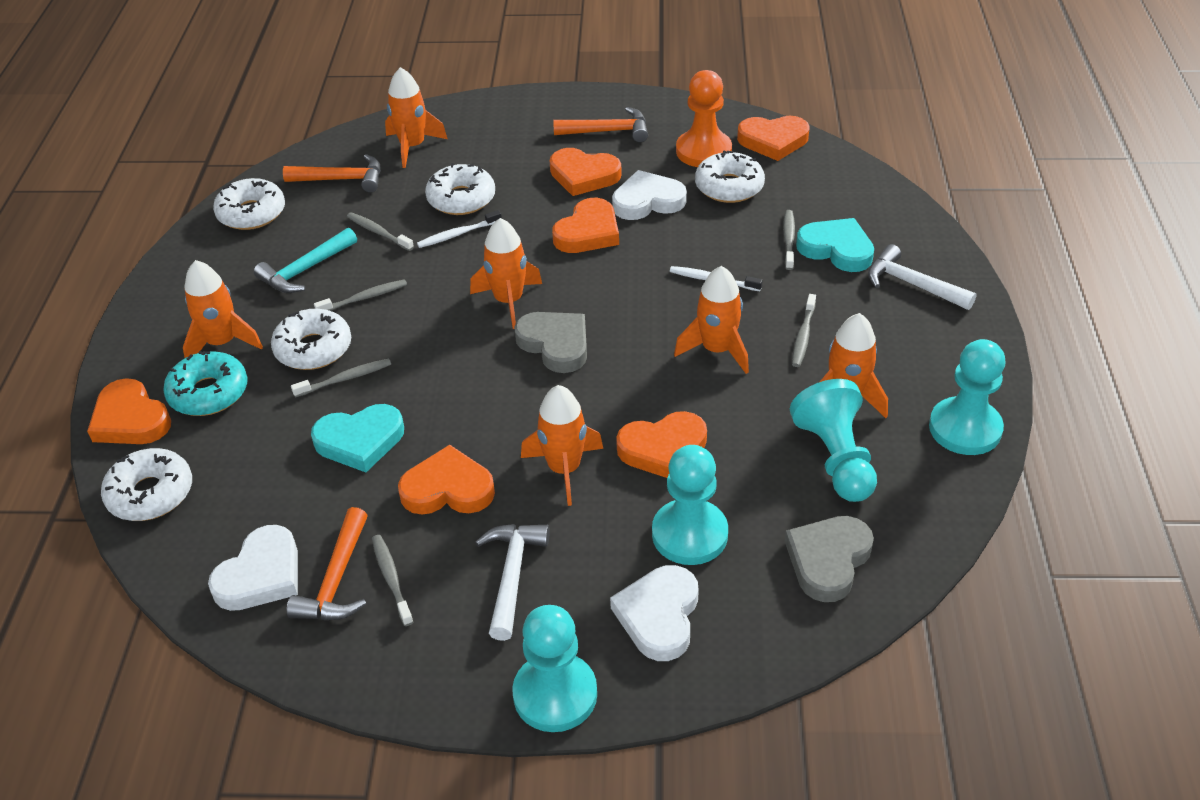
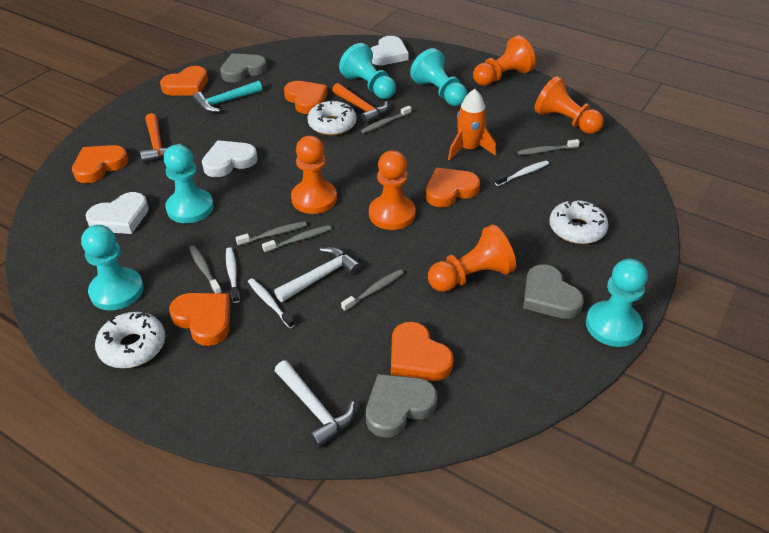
grey heart: 2 -> 3
orange hammer: 3 -> 2
orange pawn: 1 -> 5
orange rocket: 6 -> 1
turquoise donut: 1 -> 0
turquoise heart: 2 -> 0
turquoise pawn: 4 -> 5
white donut: 5 -> 3
white toothbrush: 2 -> 3

